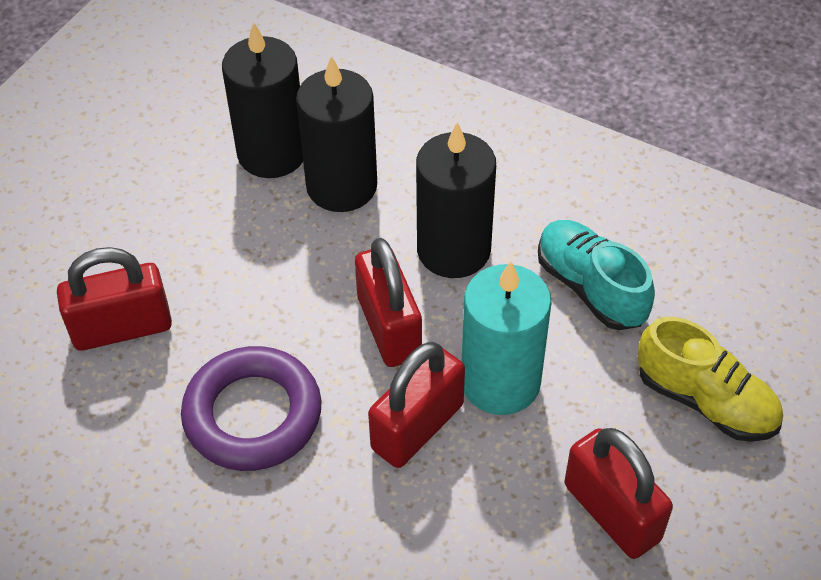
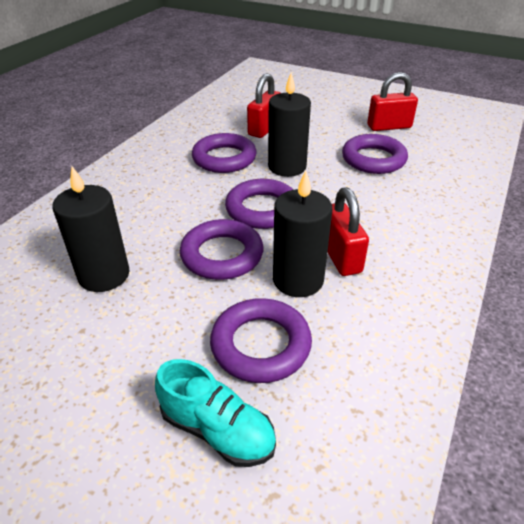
purple ring: 1 -> 5
red padlock: 4 -> 3
turquoise candle: 1 -> 0
yellow shoe: 1 -> 0

